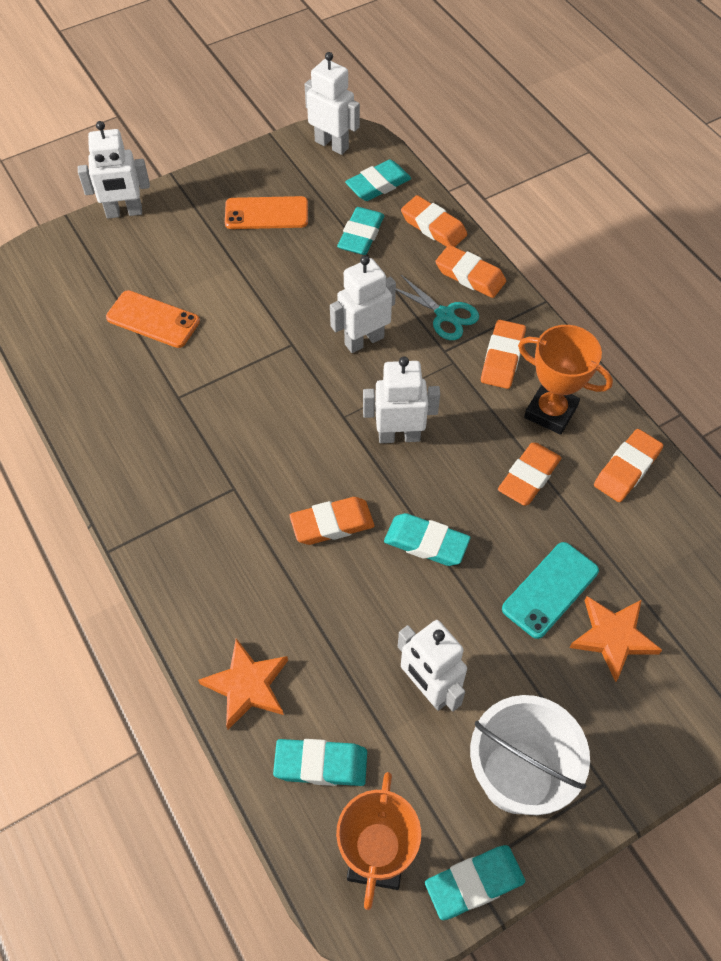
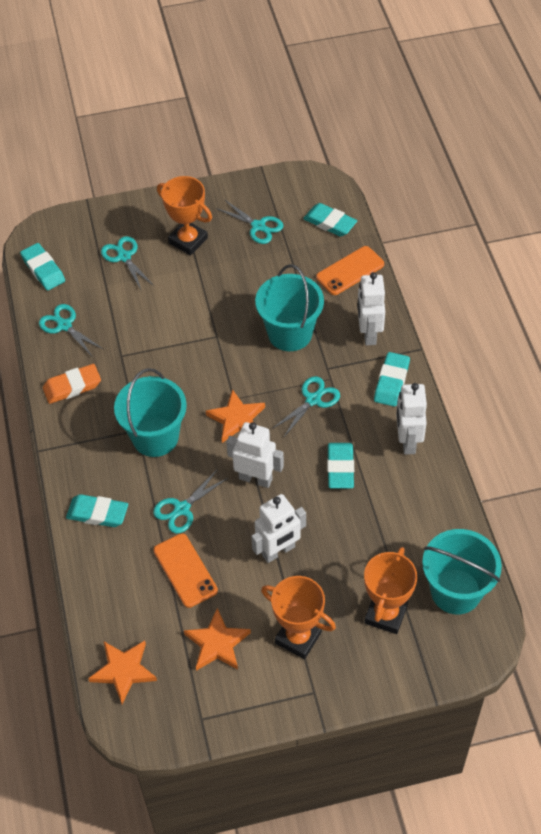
orange eraser: 6 -> 1
orange star: 2 -> 3
orange trophy: 2 -> 3
turquoise bucket: 0 -> 3
turquoise phone: 1 -> 0
turquoise scissors: 1 -> 5
white bucket: 1 -> 0
white robot: 5 -> 4

